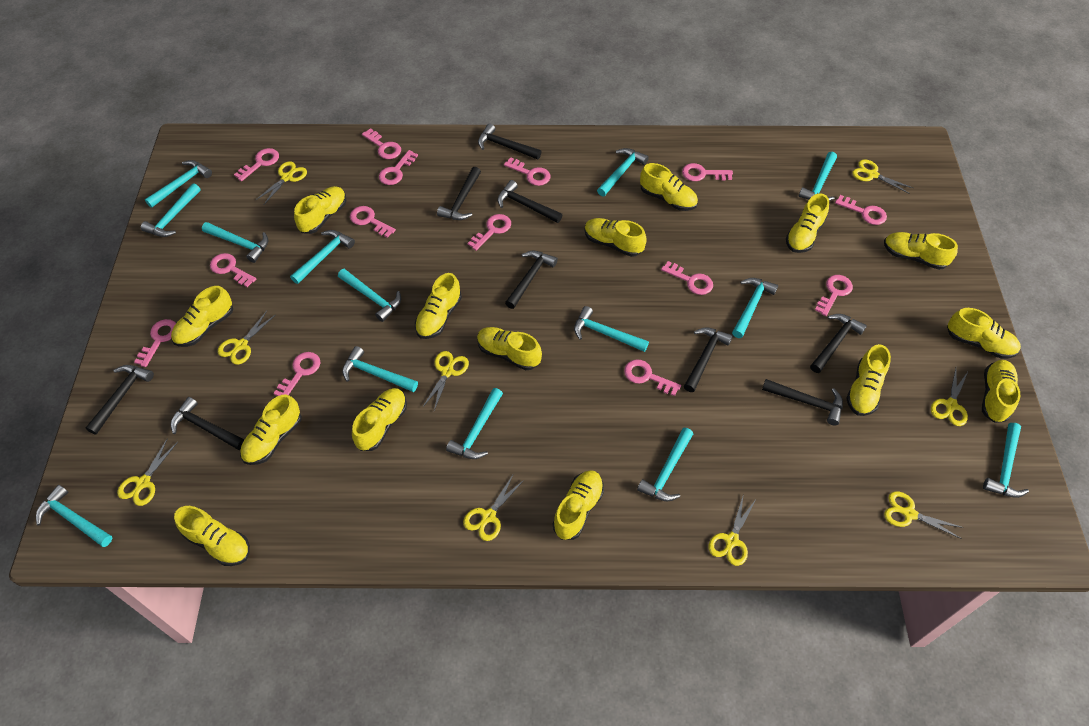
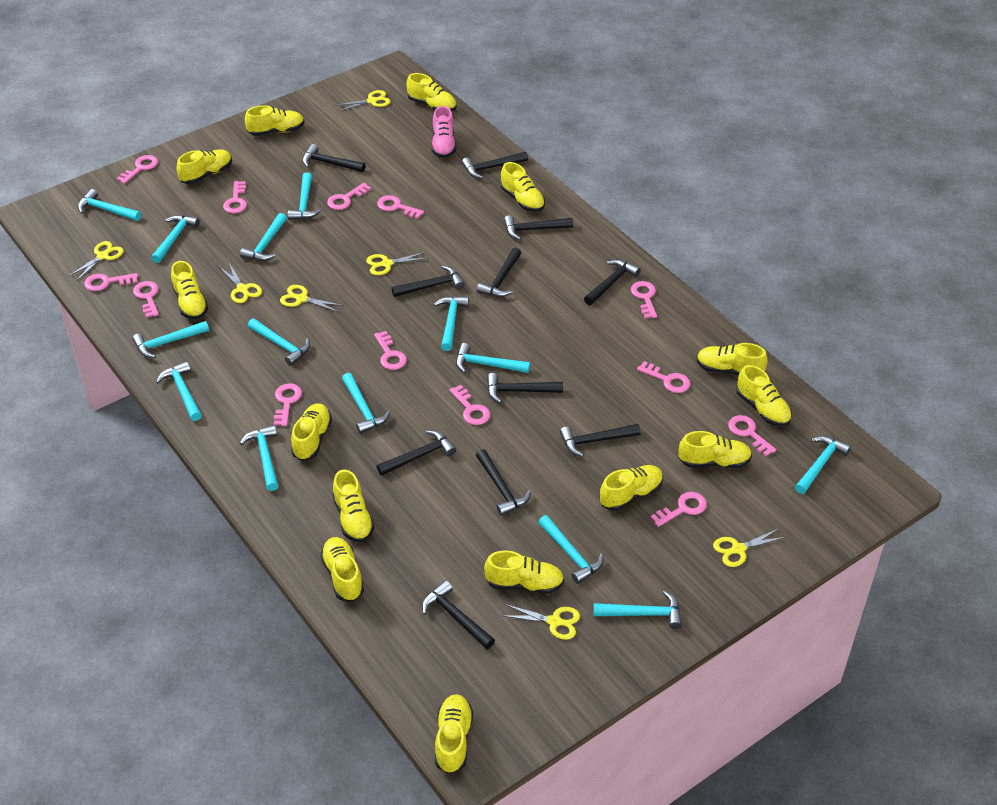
black hammer: 9 -> 11
pink key: 14 -> 13
pink shoe: 0 -> 1
yellow scissors: 9 -> 7
yellow shoe: 15 -> 14

